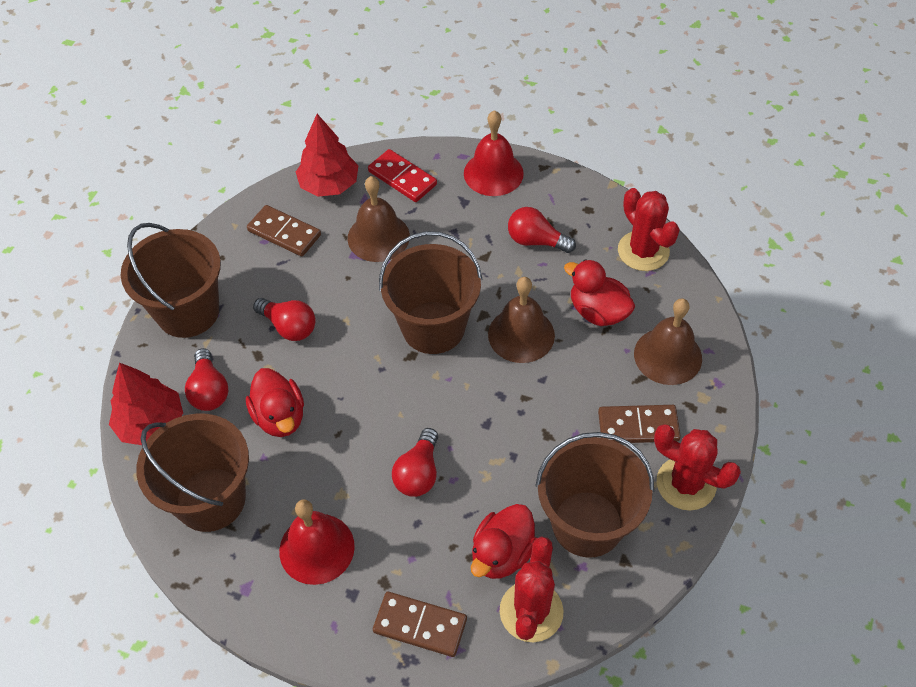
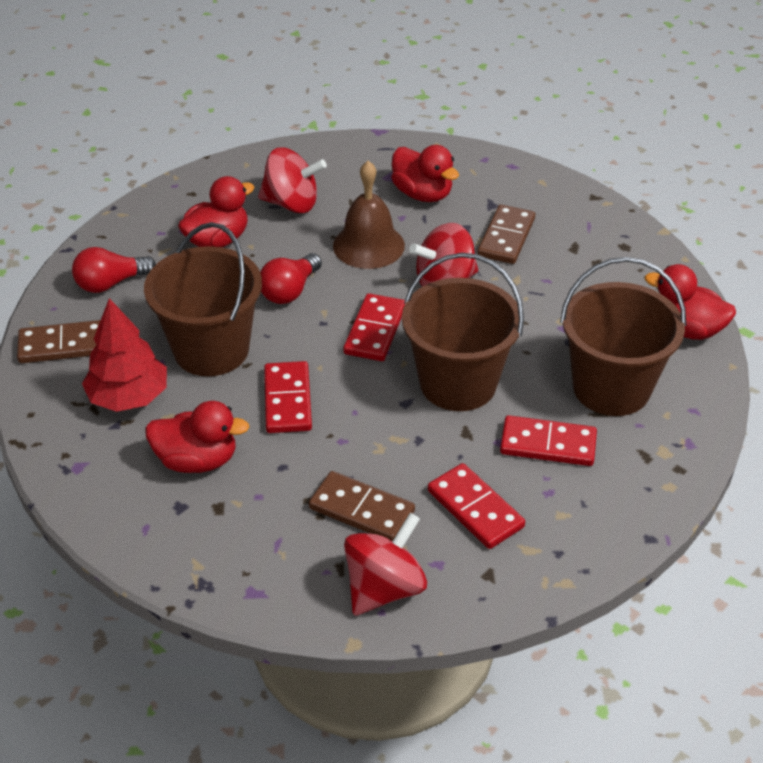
brown bell: 3 -> 1
brown bucket: 4 -> 3
red bell: 2 -> 0
red cactus: 3 -> 0
red domino: 1 -> 4
red duck: 3 -> 4
red light bulb: 4 -> 2
red spinning top: 0 -> 3
red tree: 2 -> 1

